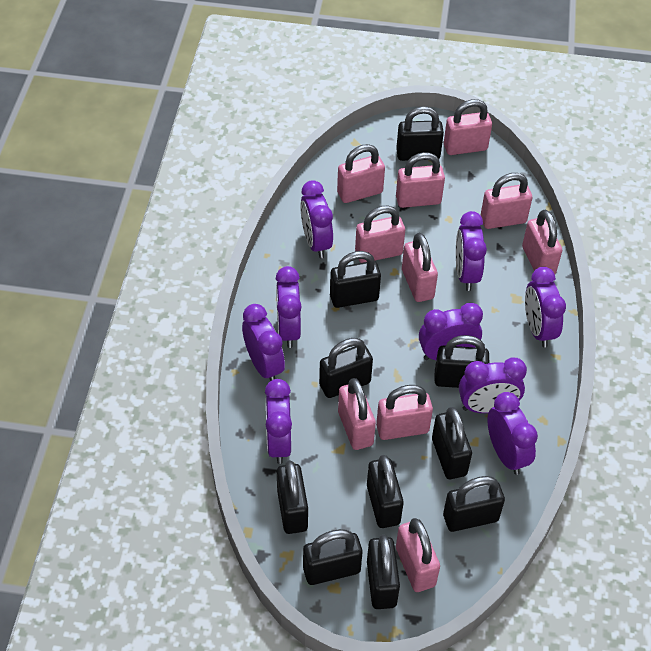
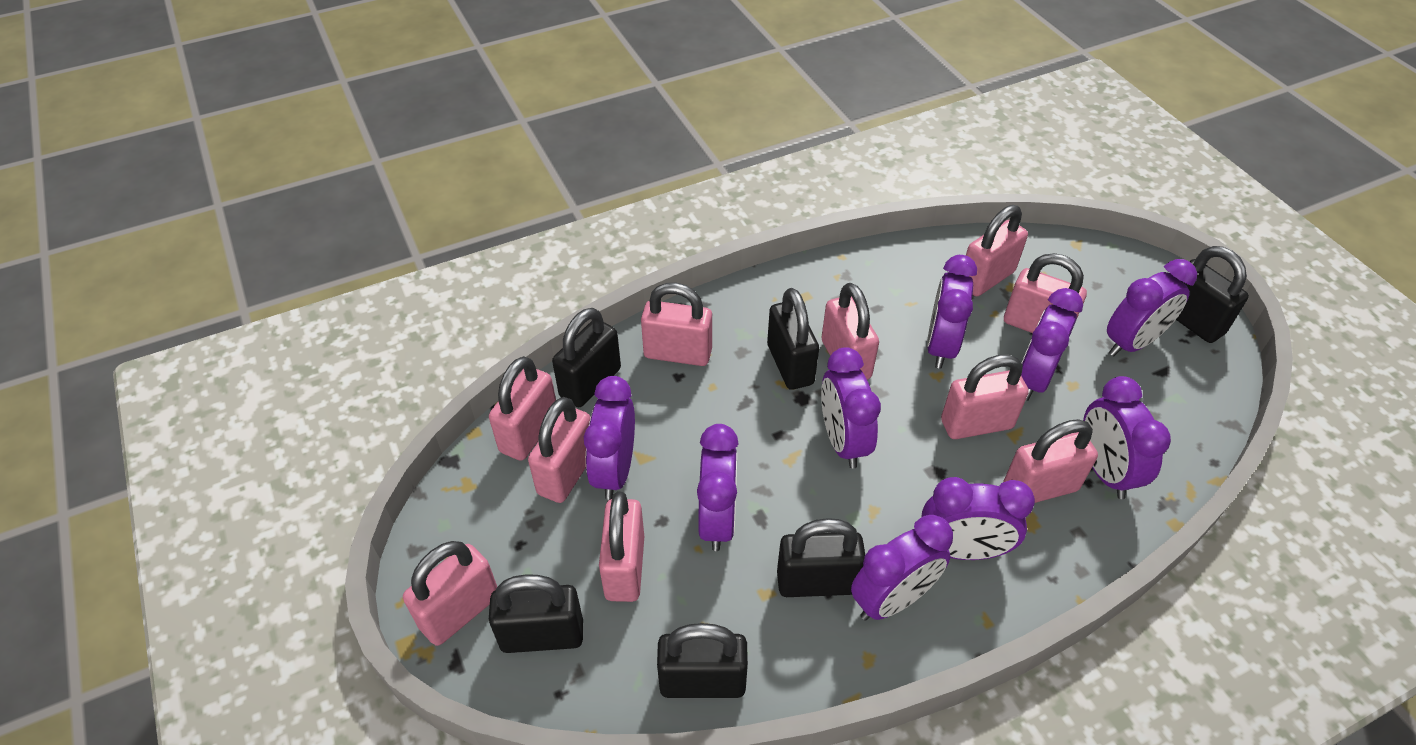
black padlock: 10 -> 6

